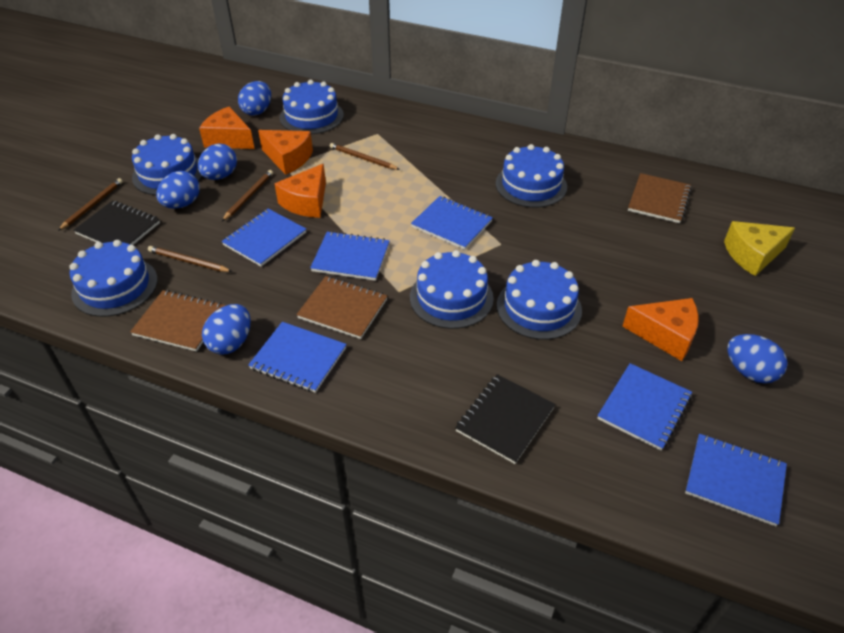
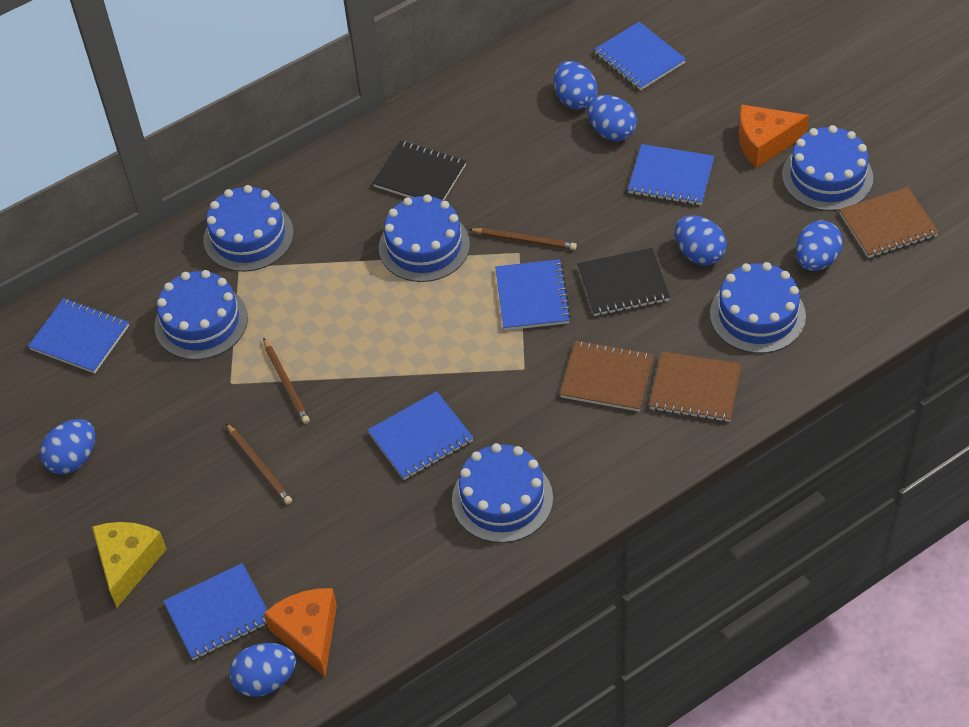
blue egg: 5 -> 6
brown pencil: 4 -> 3
orange cheese: 4 -> 2

